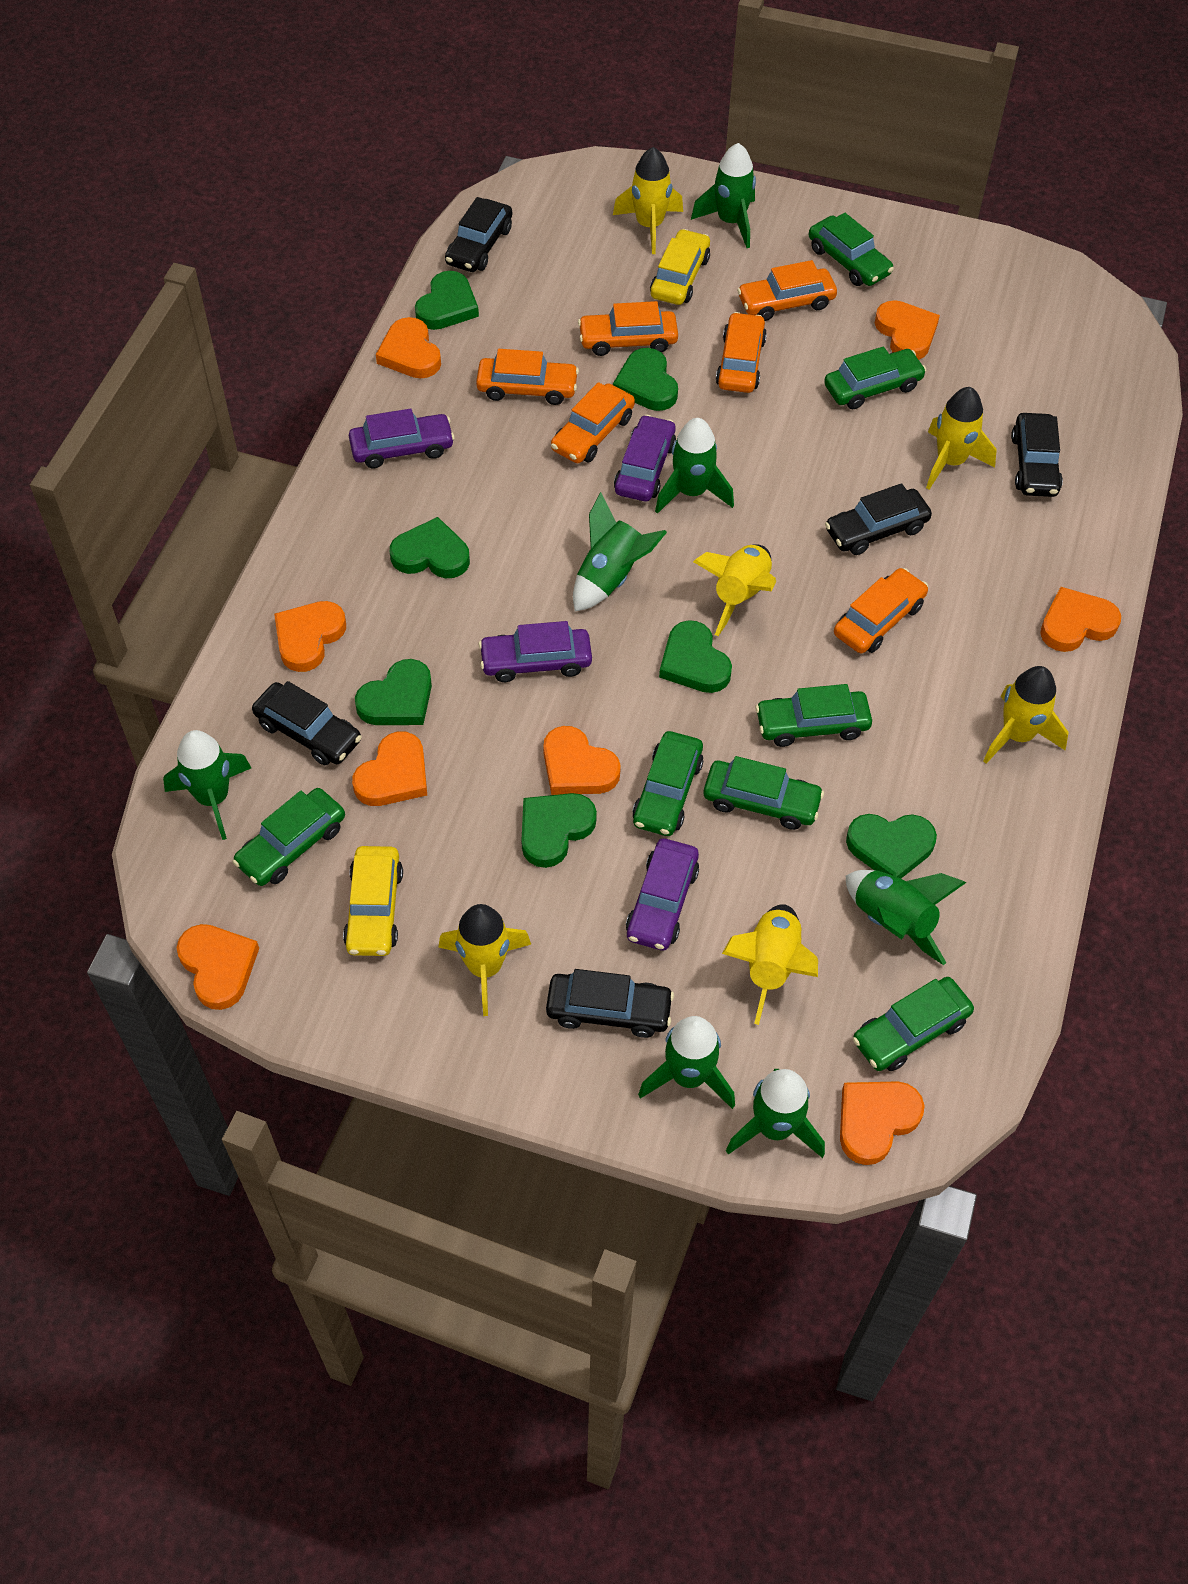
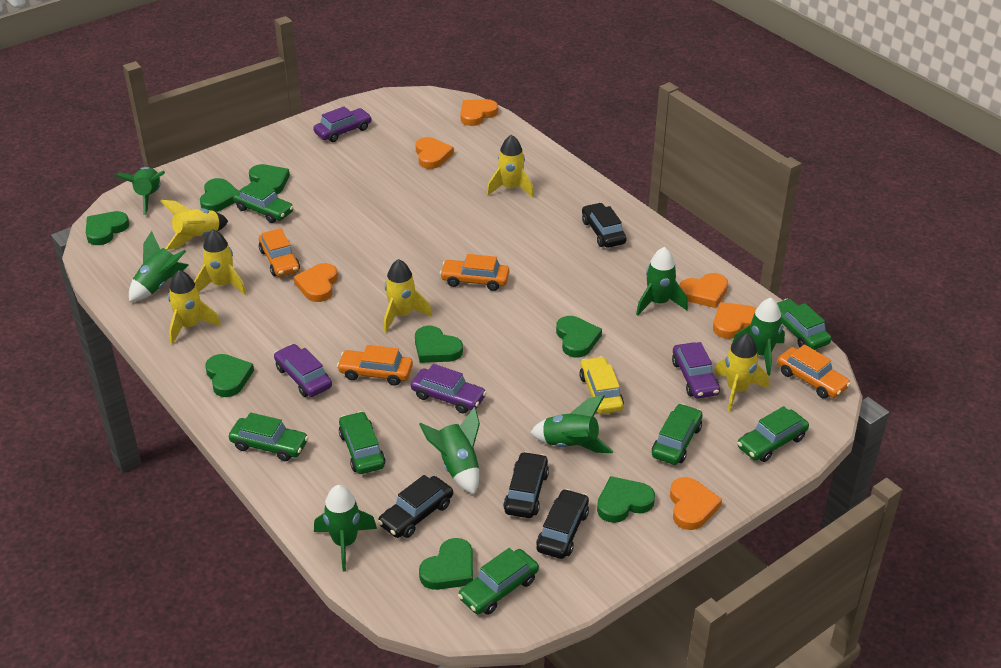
black car: 5 -> 4
green heart: 7 -> 8
orange car: 6 -> 4
orange heart: 8 -> 6
yellow car: 2 -> 1

